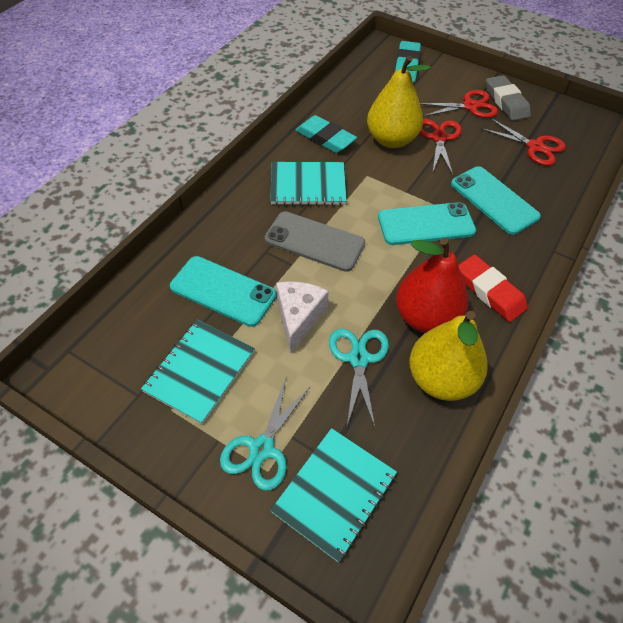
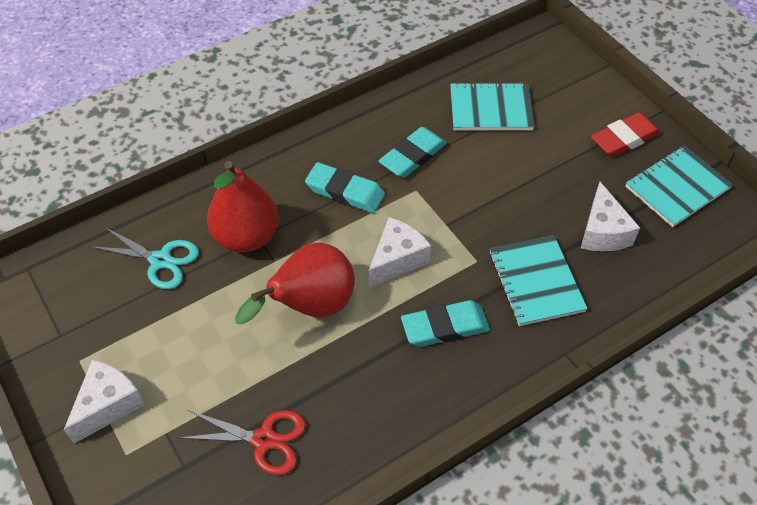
grey eraser: 1 -> 0
grey phone: 1 -> 0
red pear: 1 -> 2
red scissors: 3 -> 1
turquoise eraser: 2 -> 3
turquoise phone: 3 -> 0
turquoise scissors: 2 -> 1
white cheese: 1 -> 3
yellow pear: 2 -> 0

